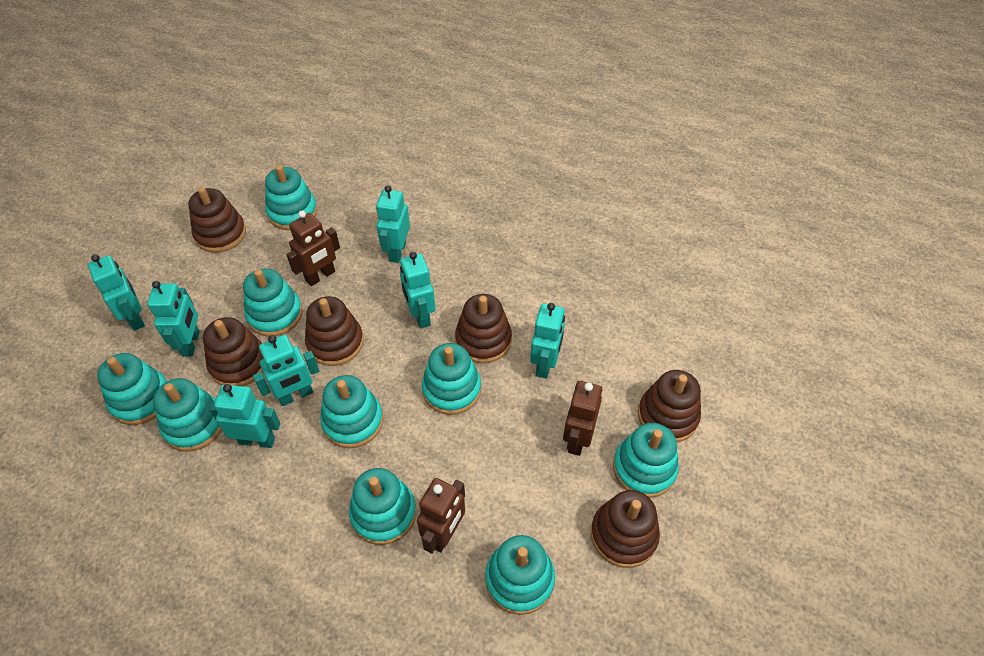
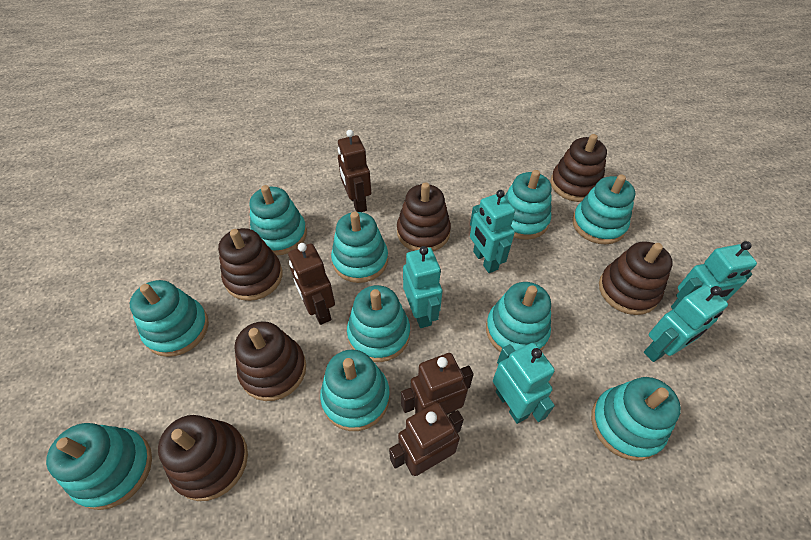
brown robot: 3 -> 4
turquoise robot: 7 -> 5
turquoise stacking toy: 9 -> 10

